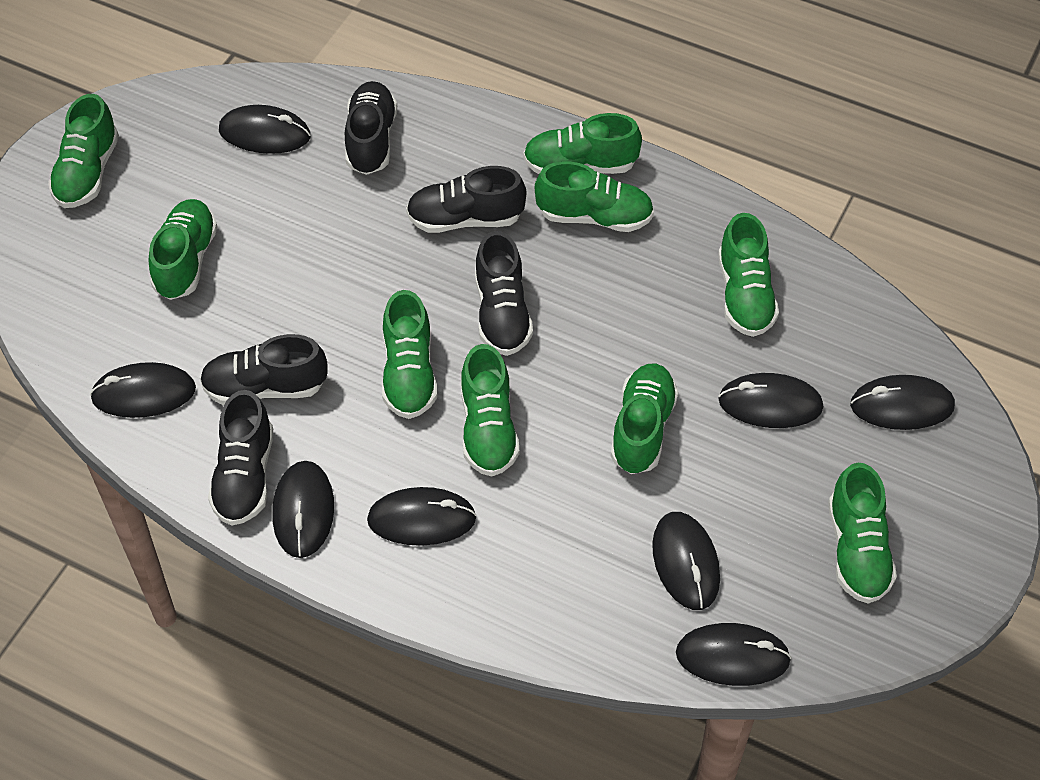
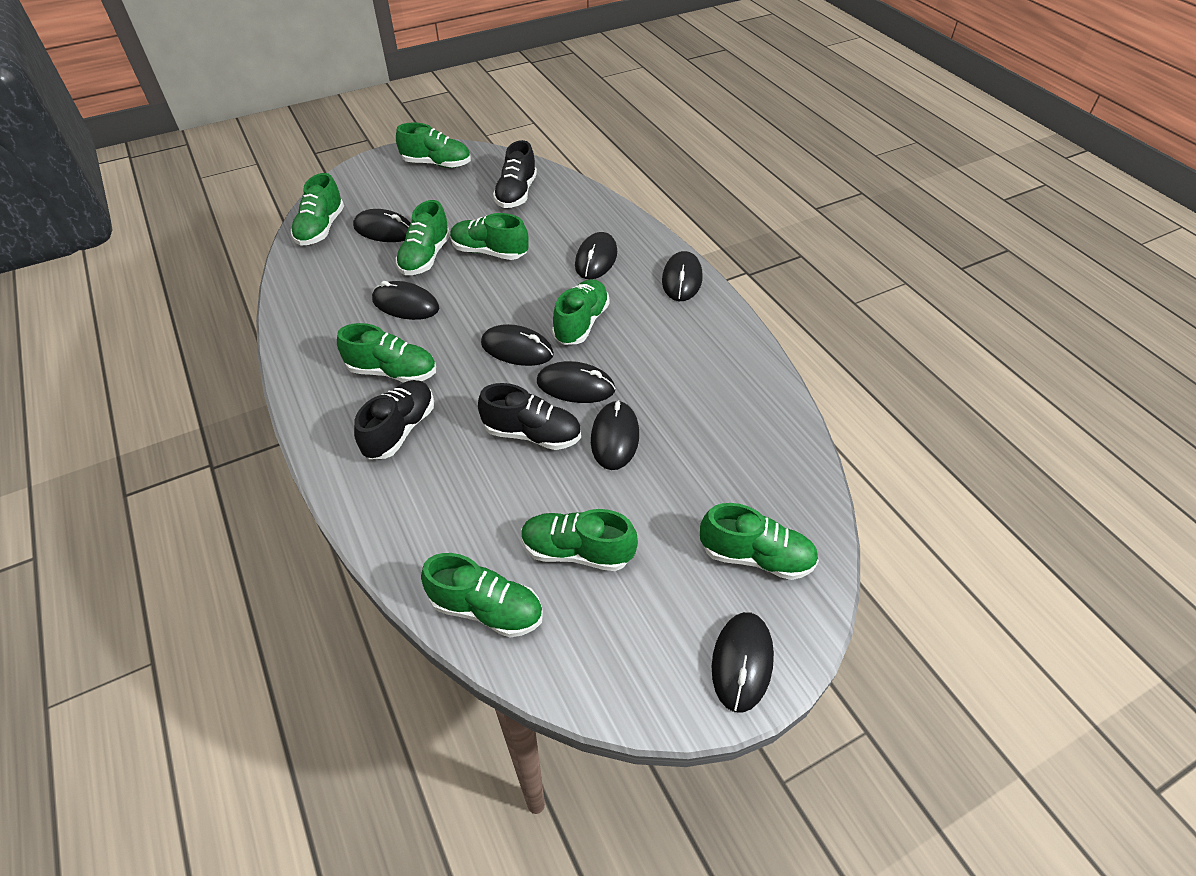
black shoe: 5 -> 3

